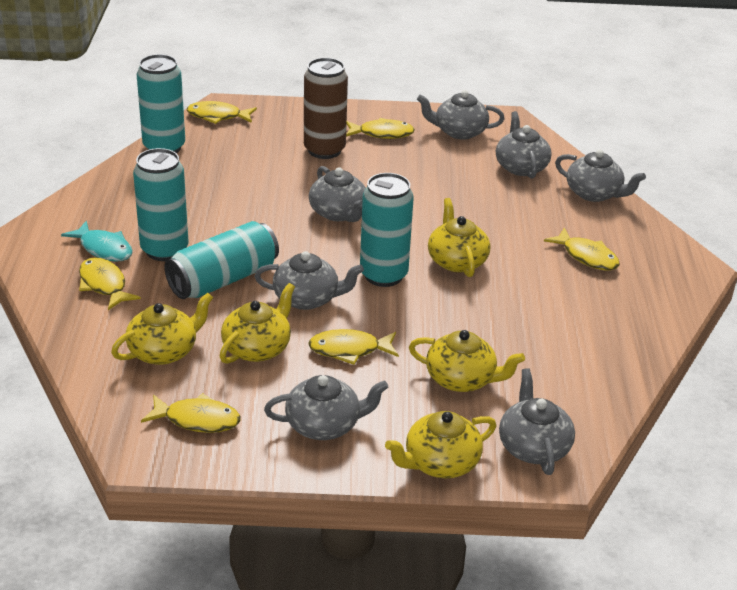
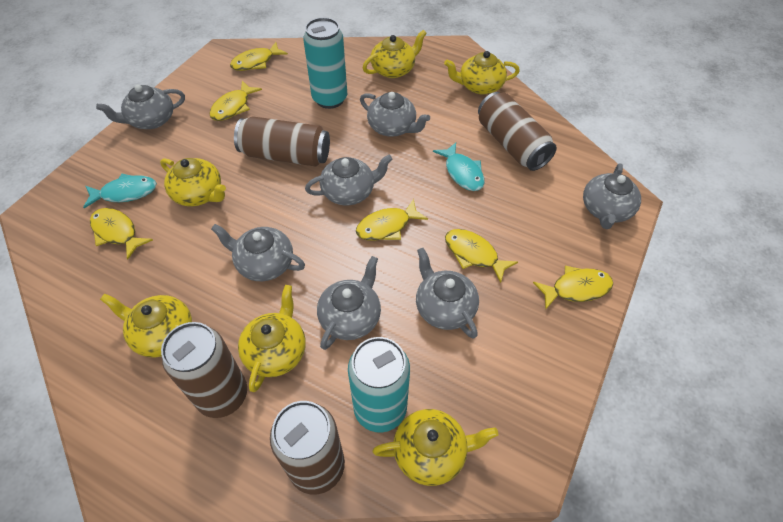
brown can: 1 -> 4
turquoise can: 4 -> 2
turquoise fish: 1 -> 2
yellow teapot: 5 -> 6

